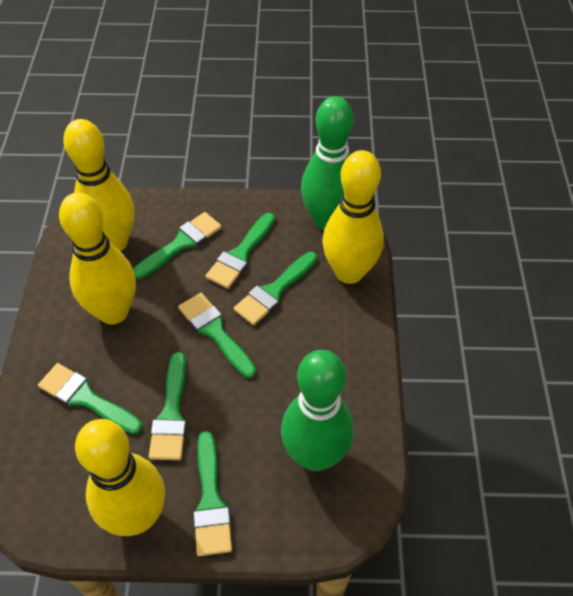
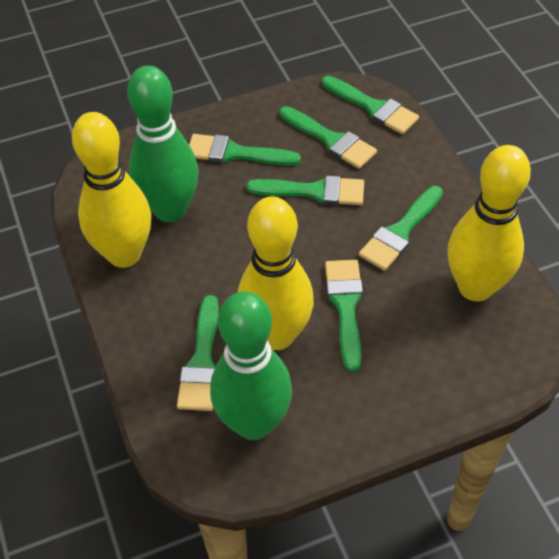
yellow bowling pin: 4 -> 3

